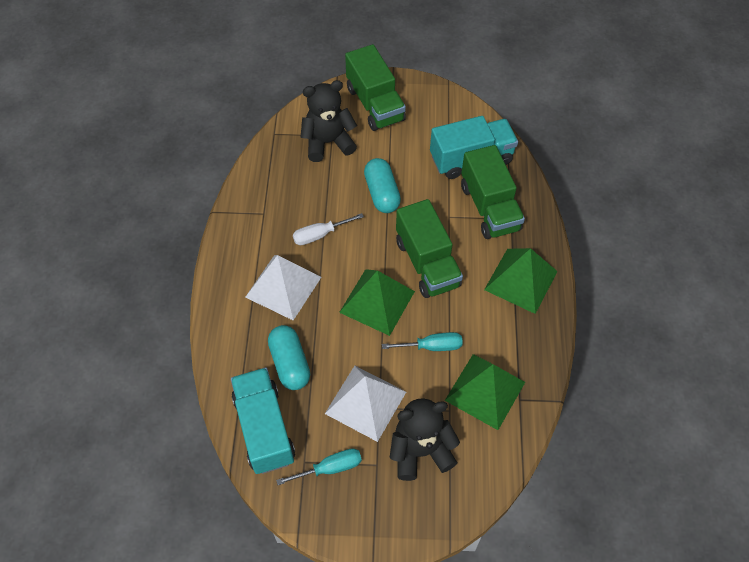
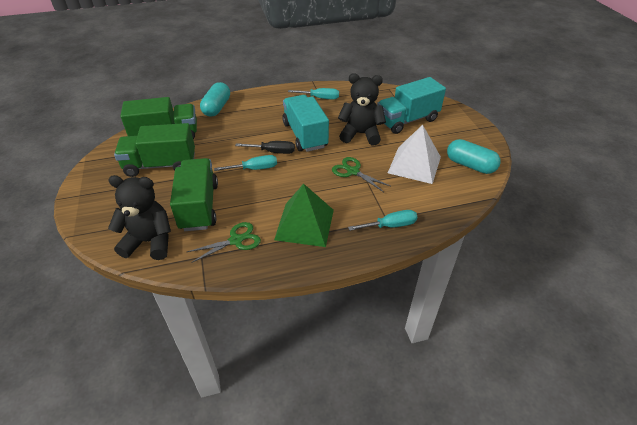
black screwdriver: 0 -> 1
green pyramid: 3 -> 1
green scissors: 0 -> 2
turquoise screwdriver: 2 -> 3
white pyramid: 2 -> 1
white screwdriver: 1 -> 0

